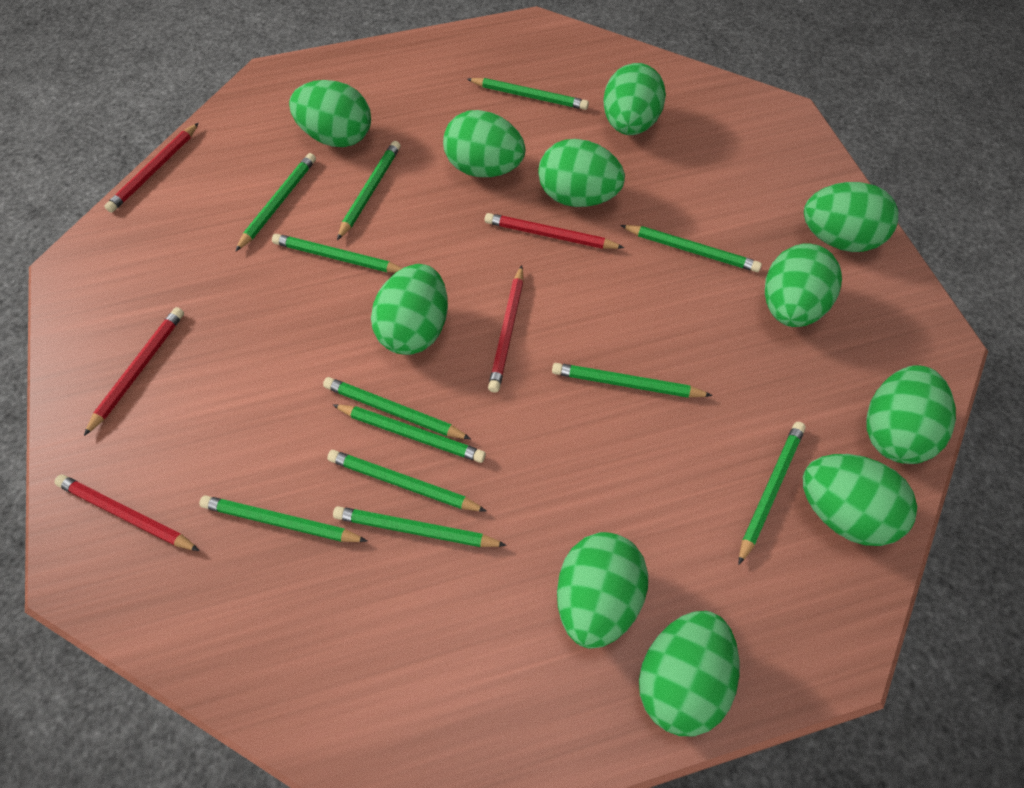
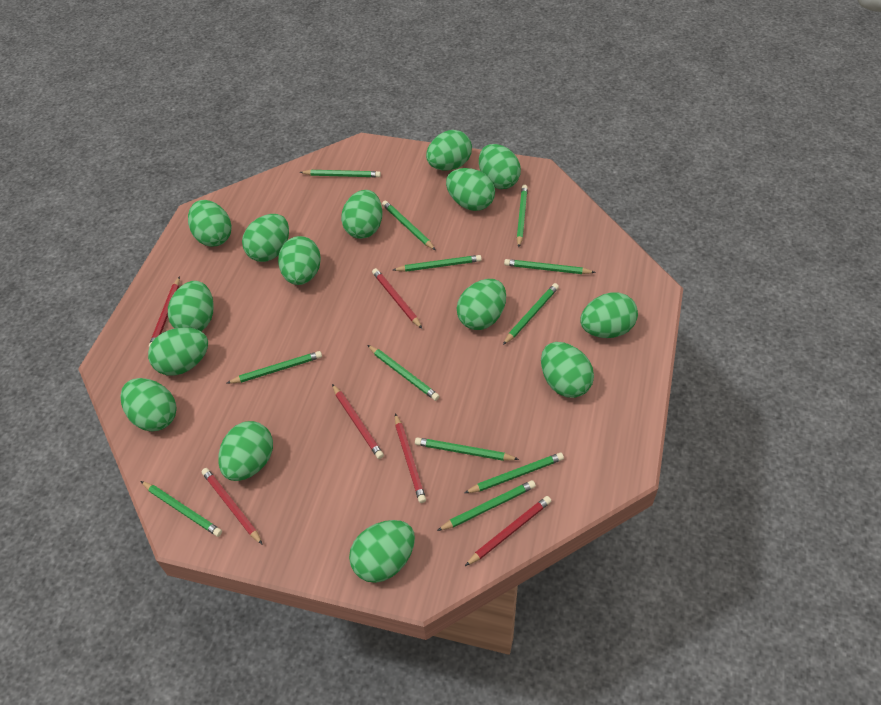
green egg: 11 -> 15
red pencil: 5 -> 6

